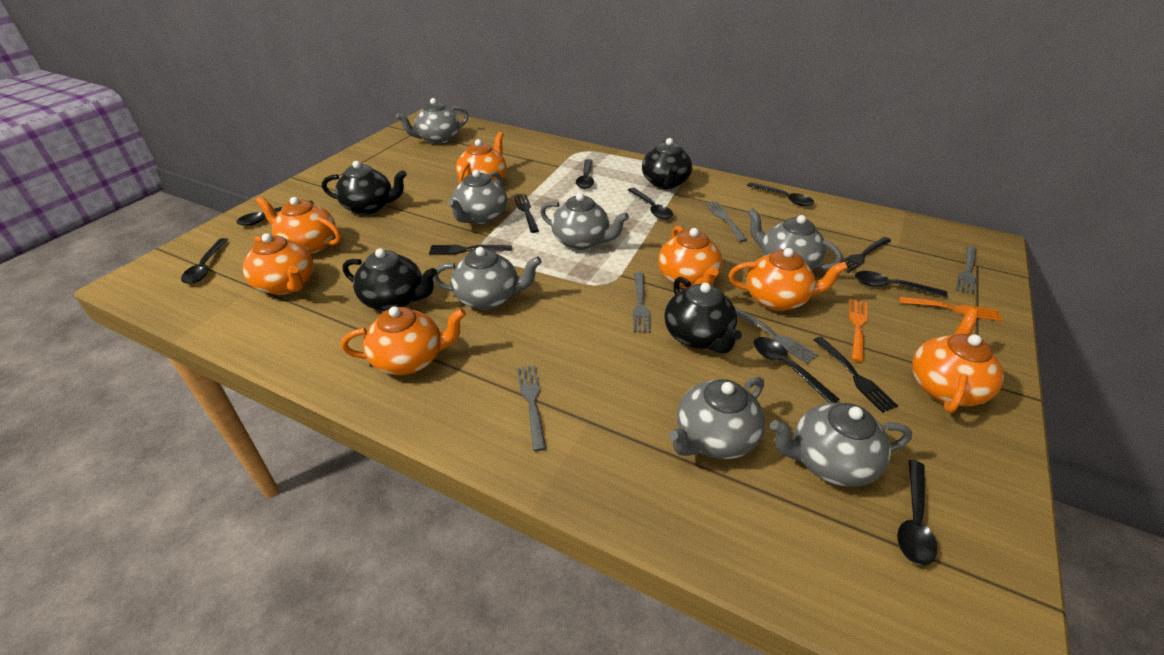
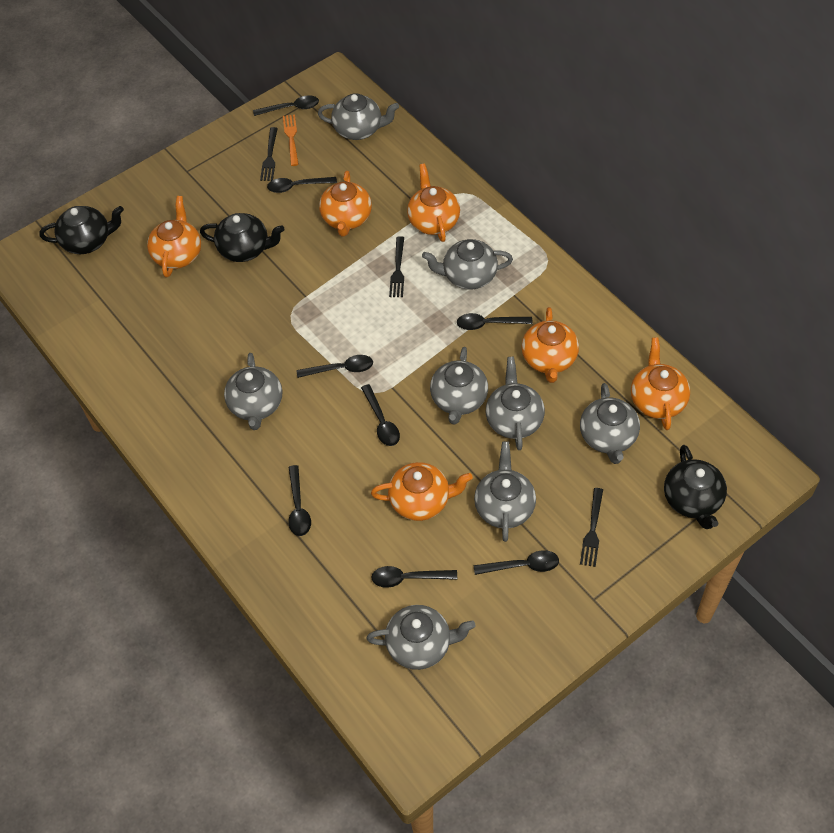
black fork: 4 -> 3
black teapot: 4 -> 3
grey fork: 5 -> 0
grey teapot: 7 -> 8
orange fork: 2 -> 1
orange teapot: 7 -> 6

